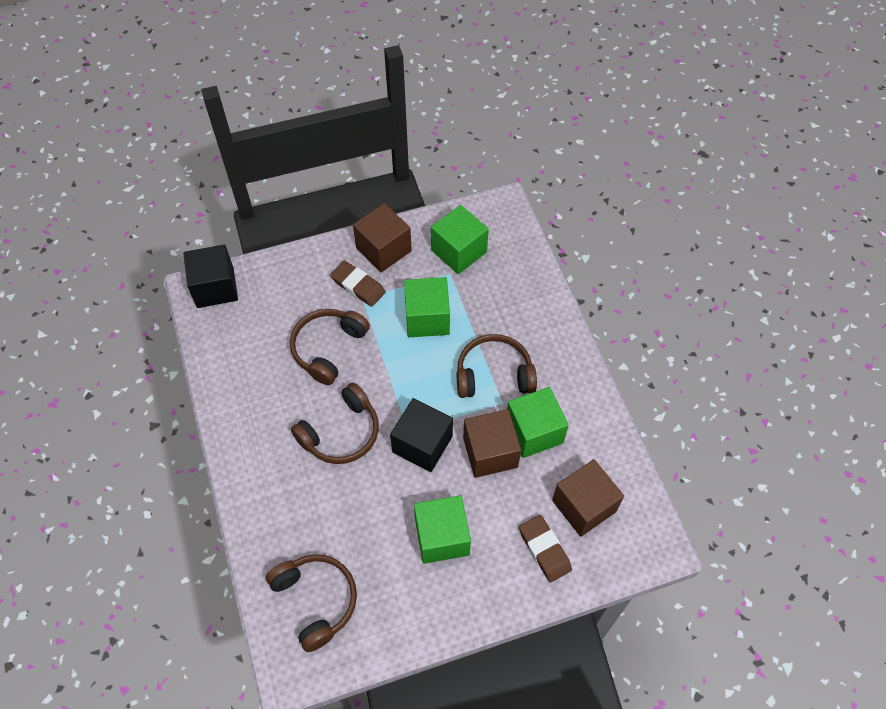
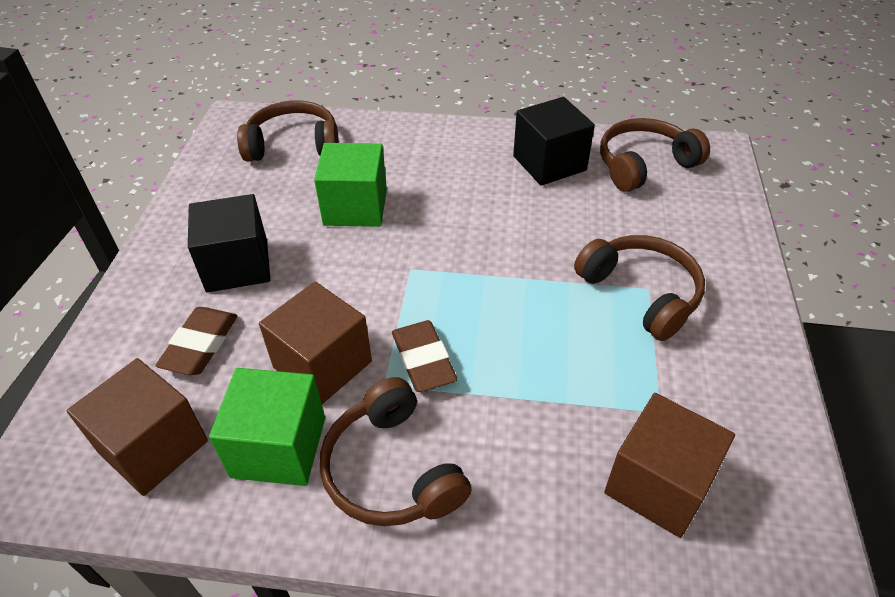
green cube: 4 -> 2

